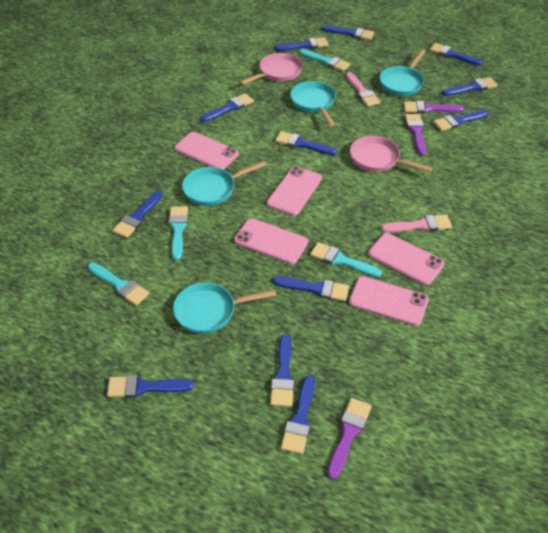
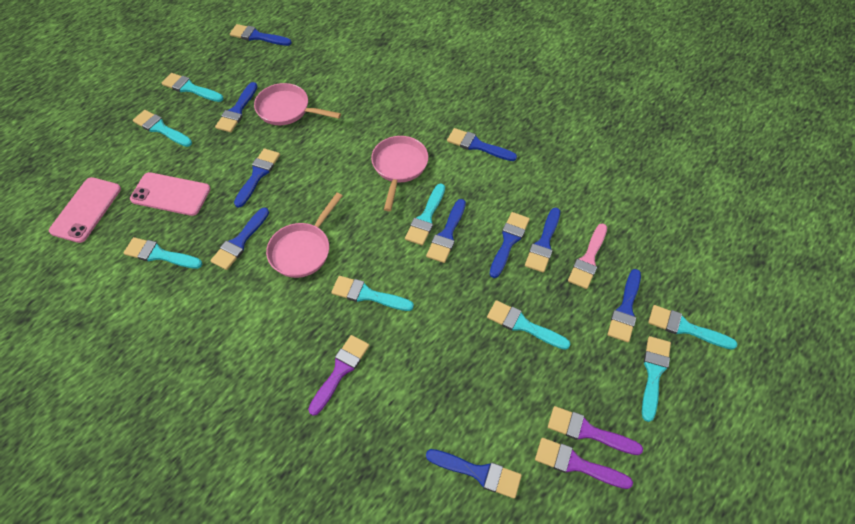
blue brush: 12 -> 10
pink brush: 2 -> 1
pink pan: 2 -> 3
pink phone: 5 -> 2
turquoise brush: 4 -> 8
turquoise pan: 4 -> 0

